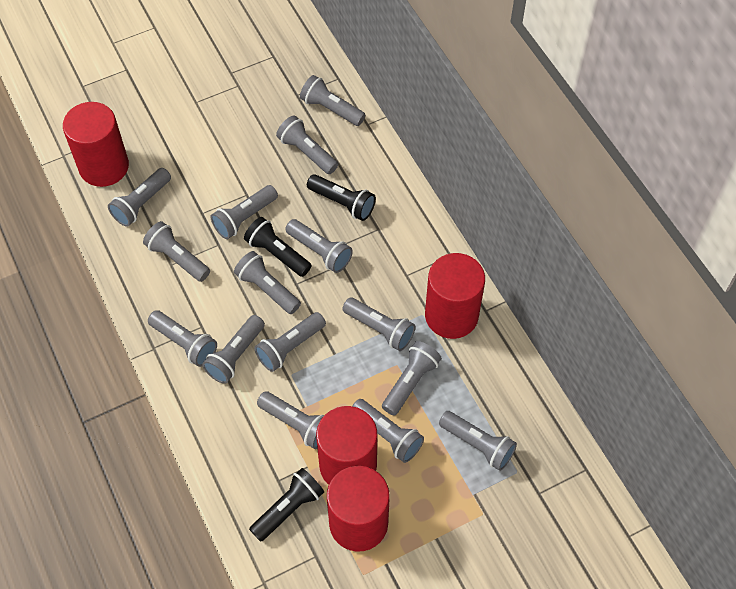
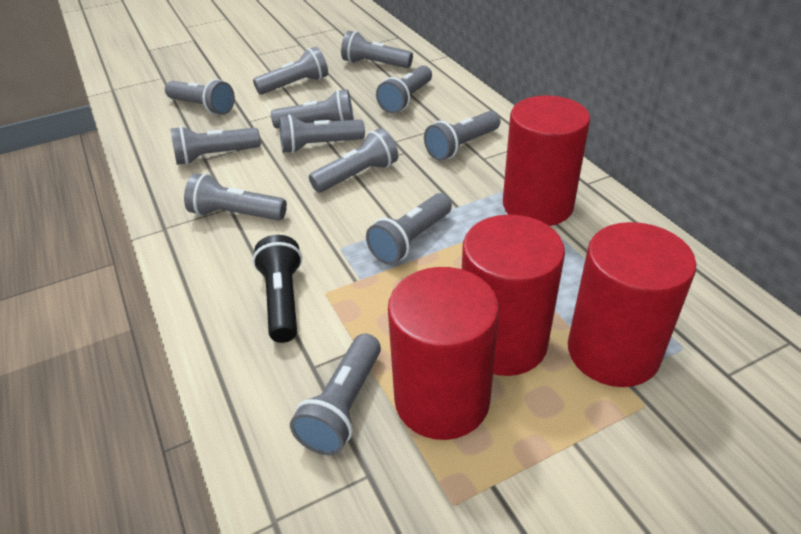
black flashlight: 3 -> 1
grey flashlight: 15 -> 12

